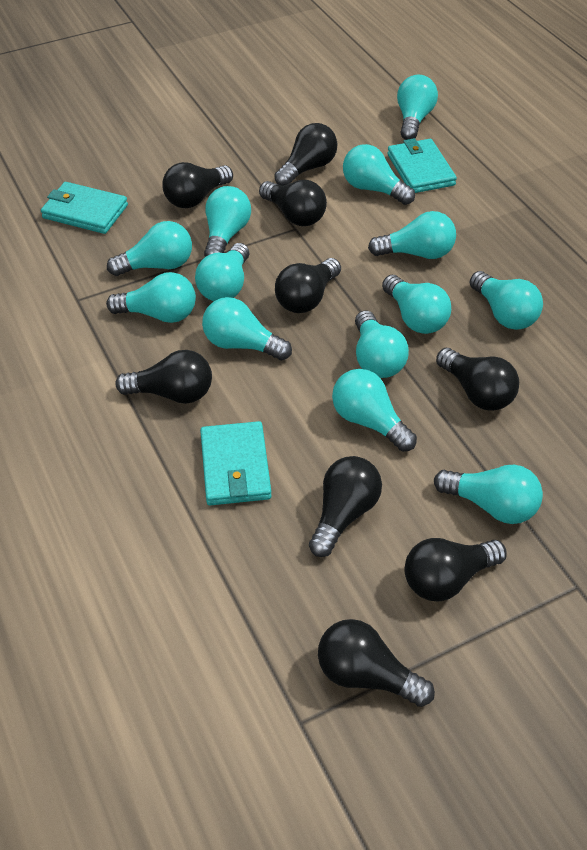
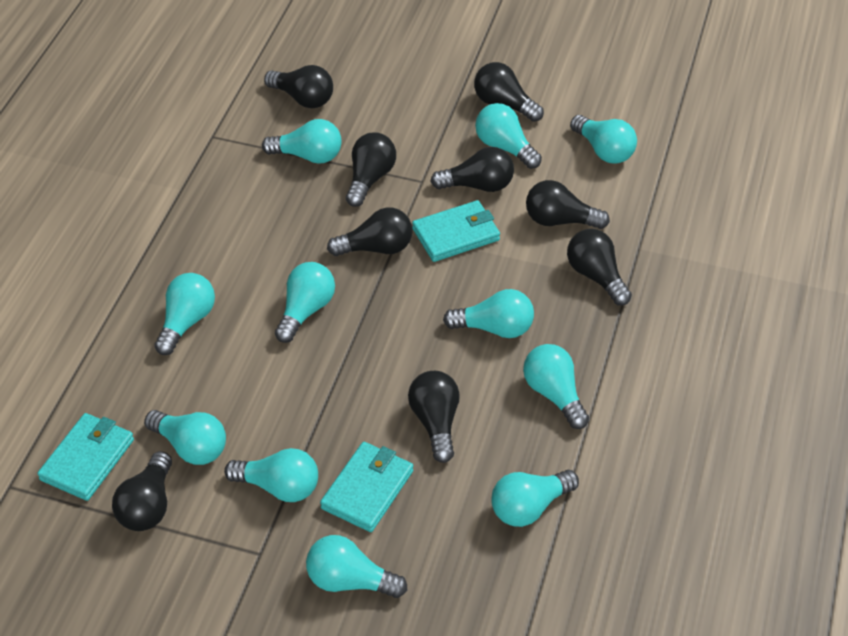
turquoise light bulb: 13 -> 11

